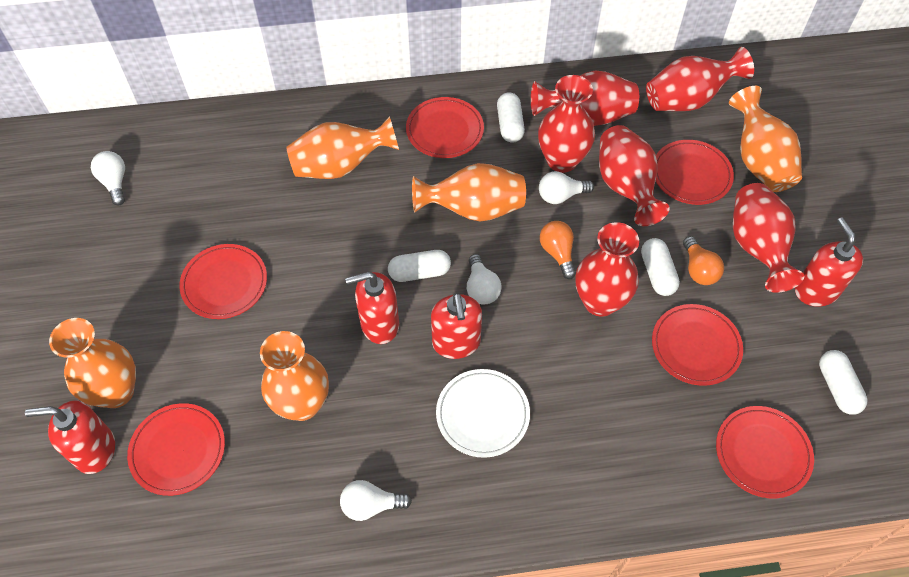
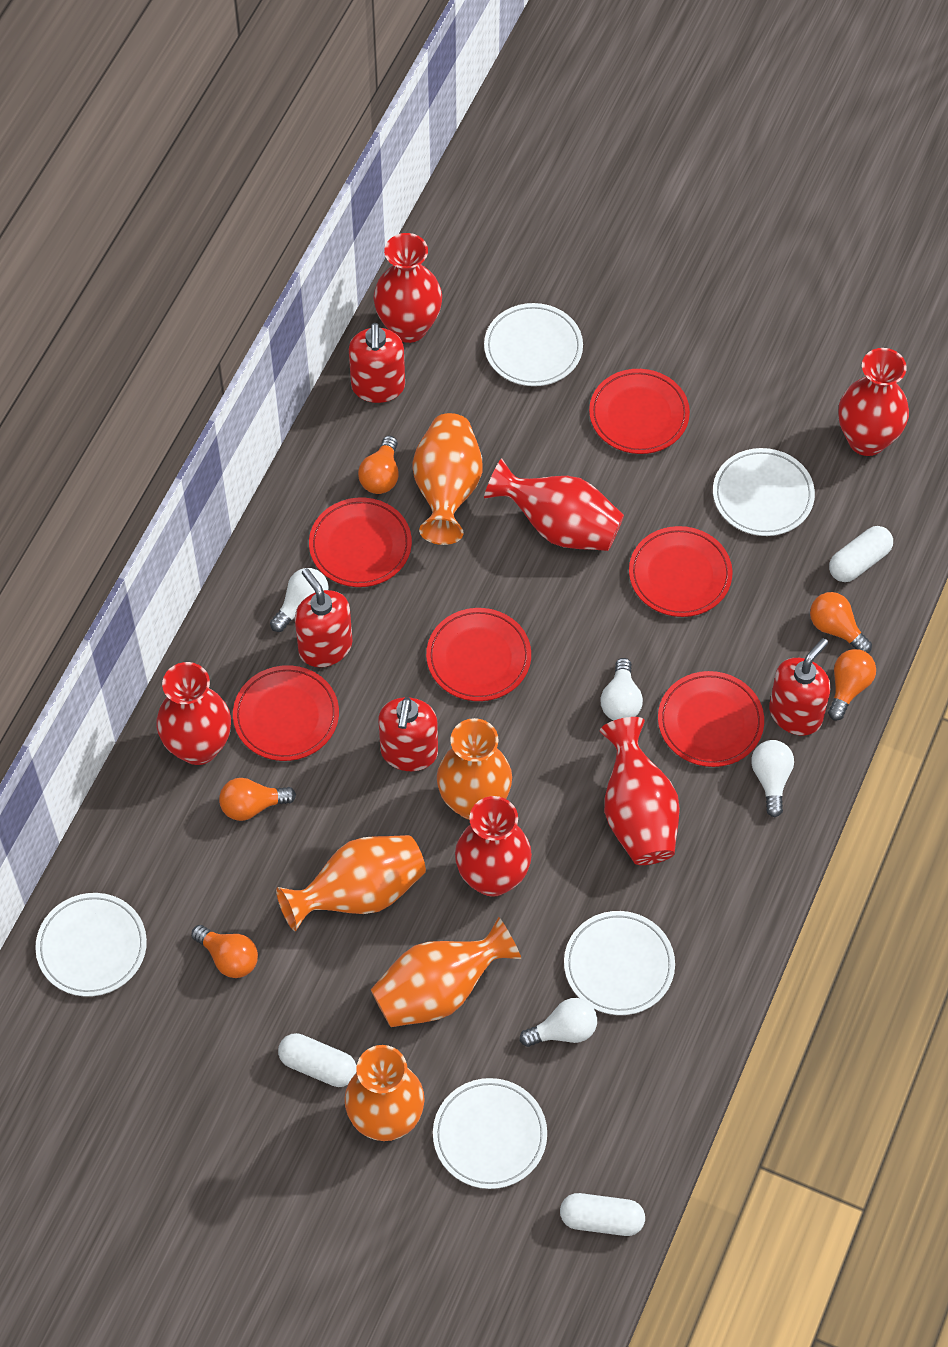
orange light bulb: 2 -> 5
white capsule: 4 -> 3
white plate: 1 -> 5

